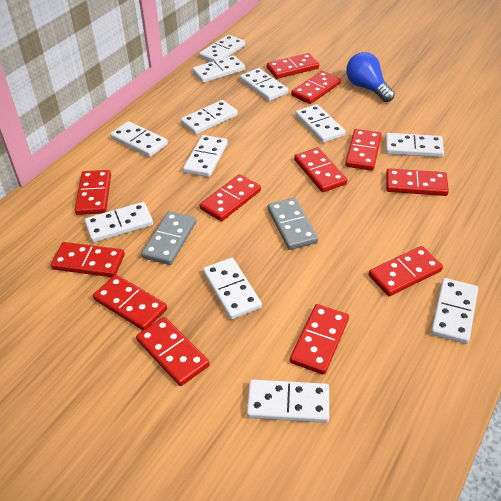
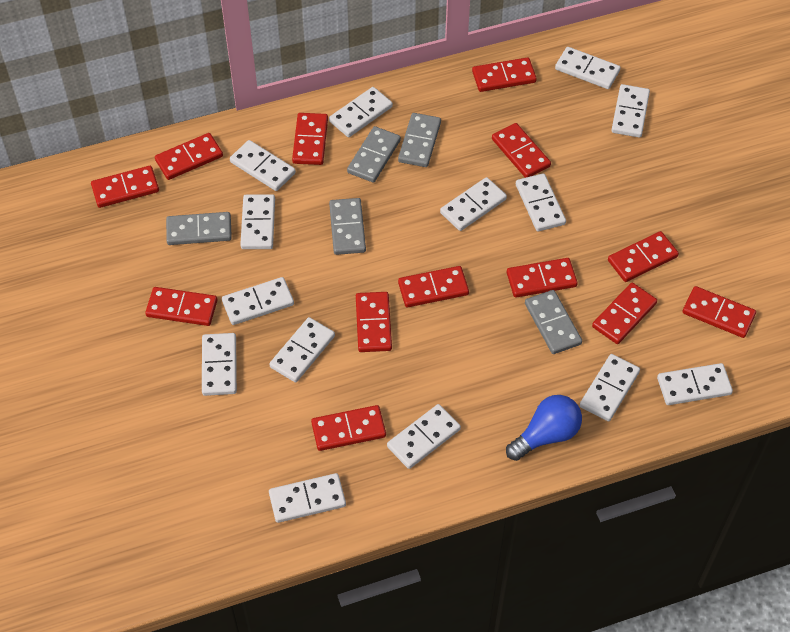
grey domino: 2 -> 5
red domino: 12 -> 13
white domino: 12 -> 14

